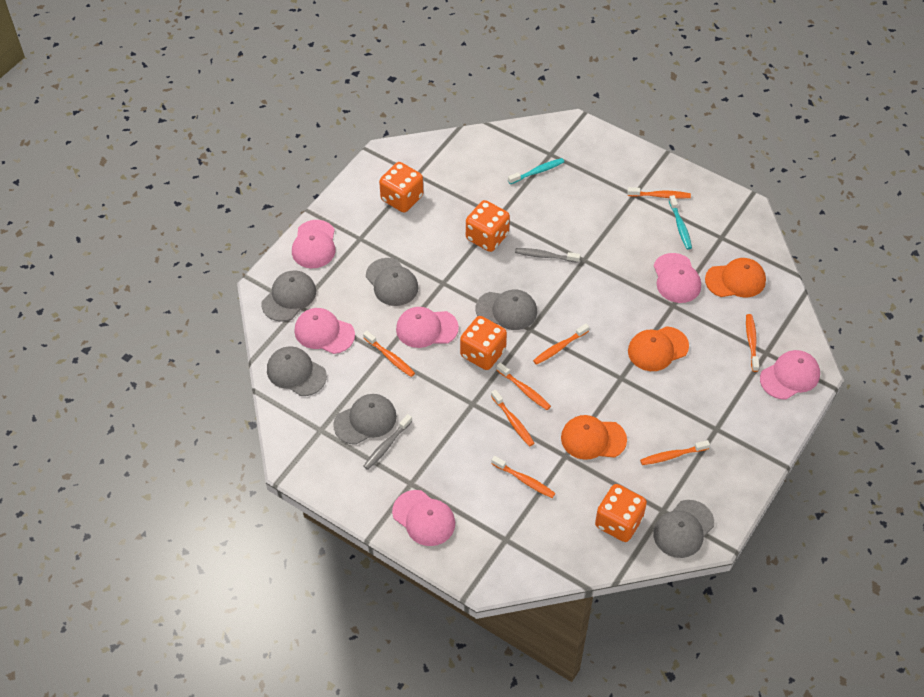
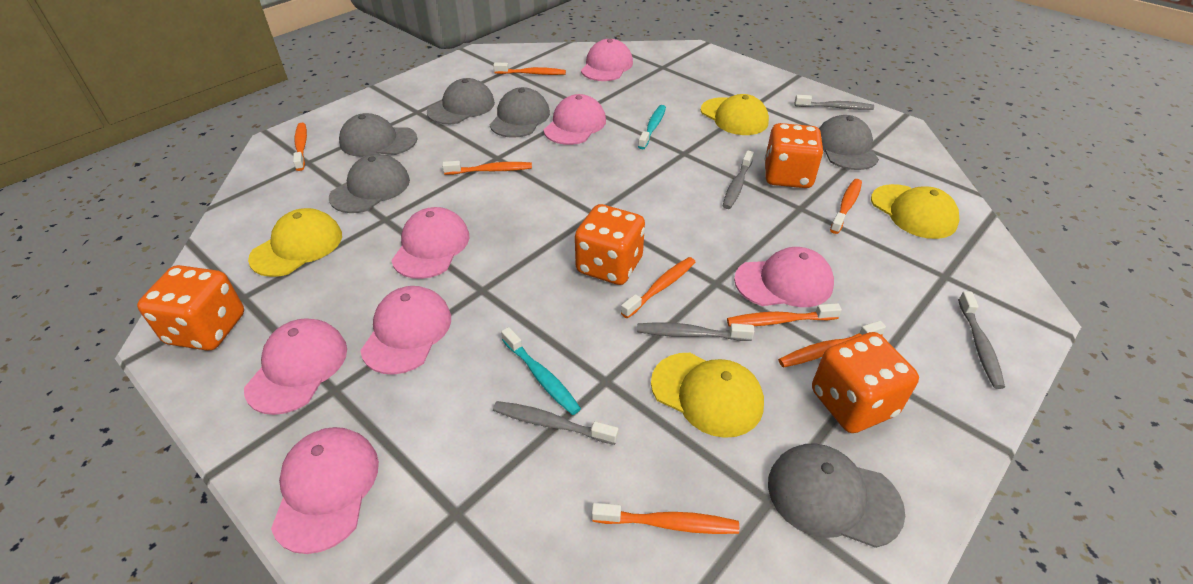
grey toothbrush: 2 -> 5
orange cap: 3 -> 0
pink cap: 6 -> 7
yellow cap: 0 -> 4

